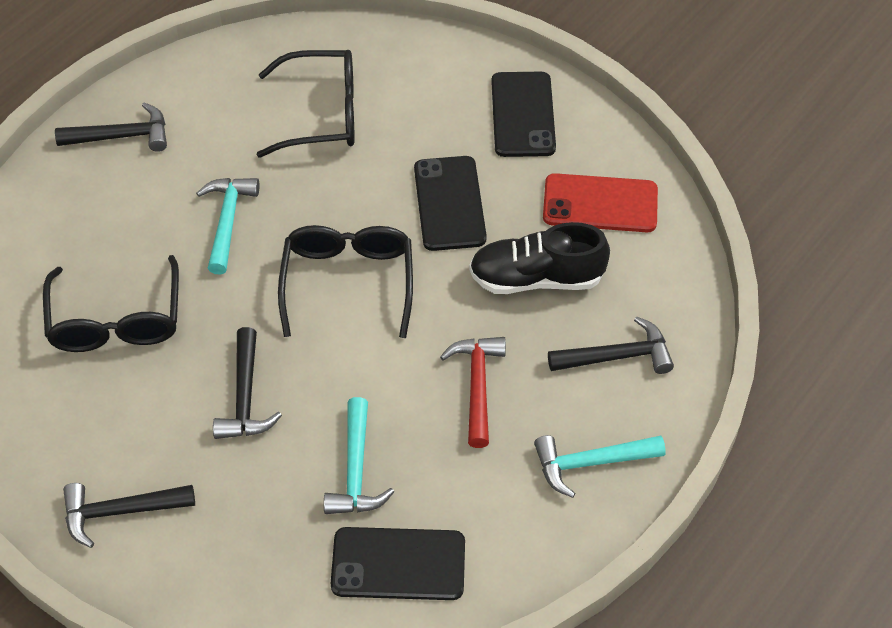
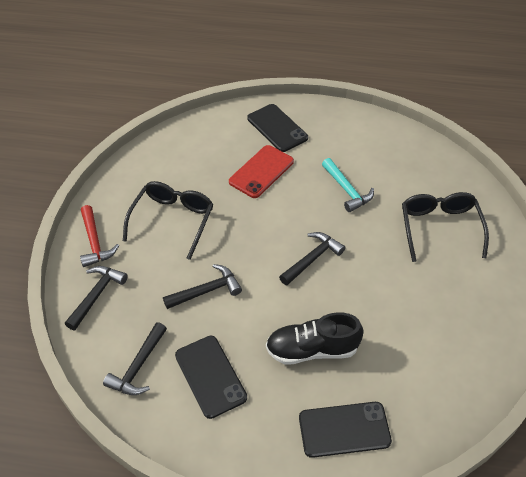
black glasses: 3 -> 2
turquoise hammer: 3 -> 1

